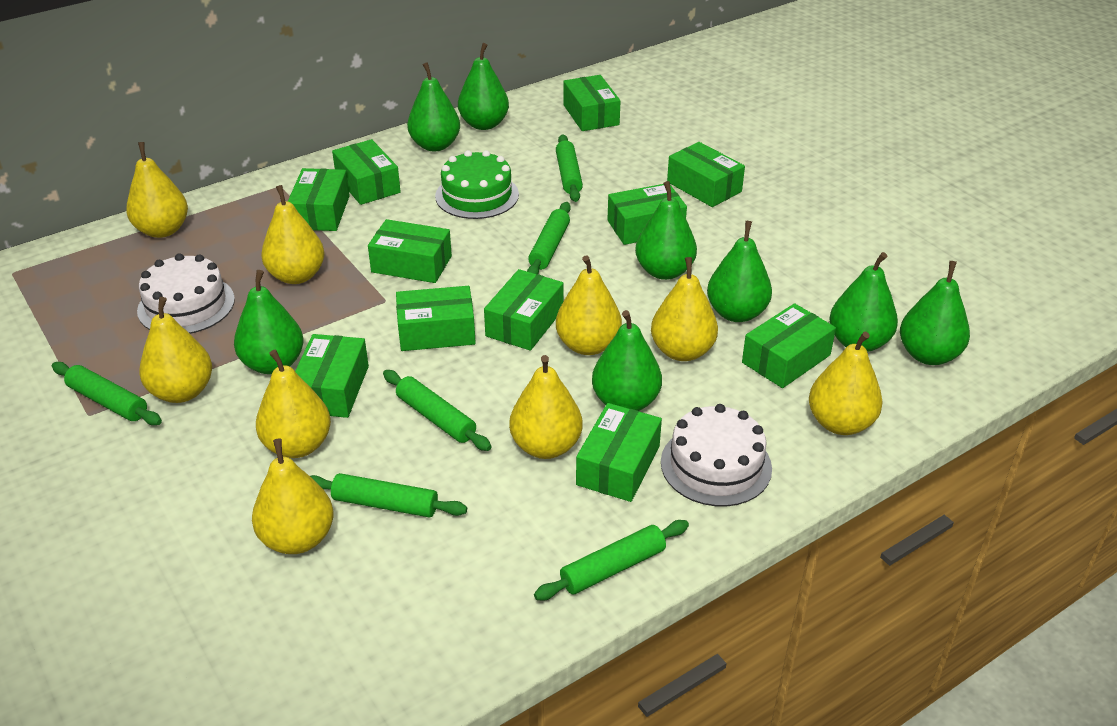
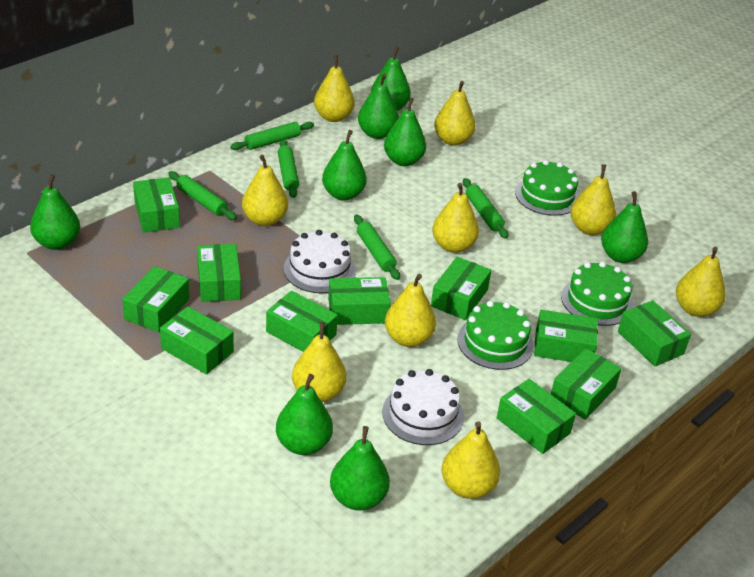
green cake: 1 -> 3
green rolling pin: 6 -> 5

